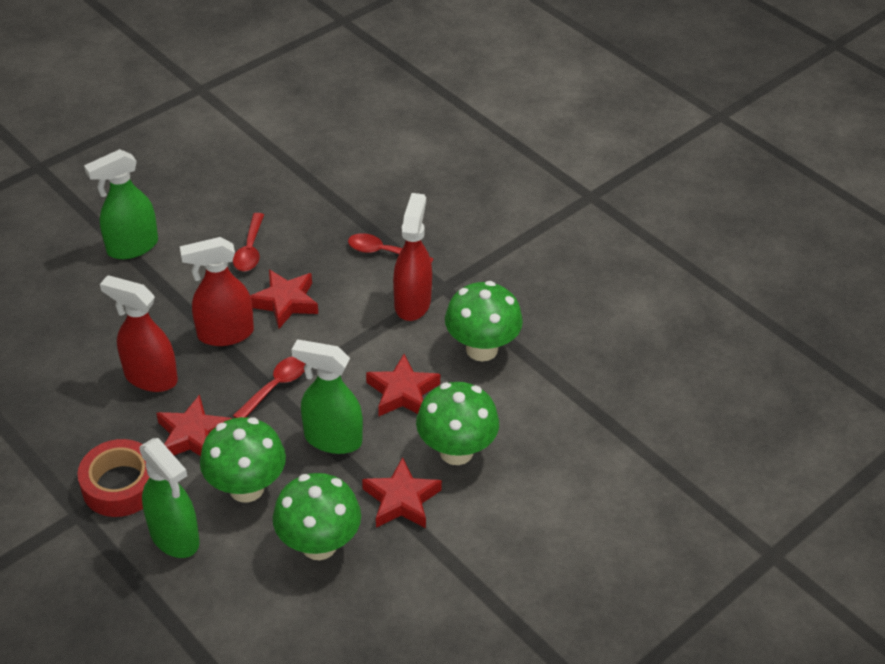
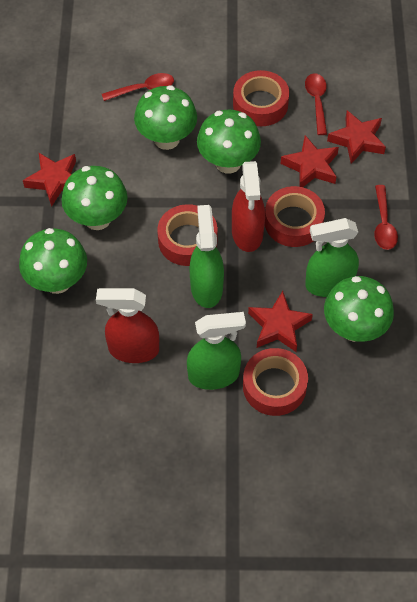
green mushroom: 4 -> 5
red spray bottle: 3 -> 2
red tape: 1 -> 4

